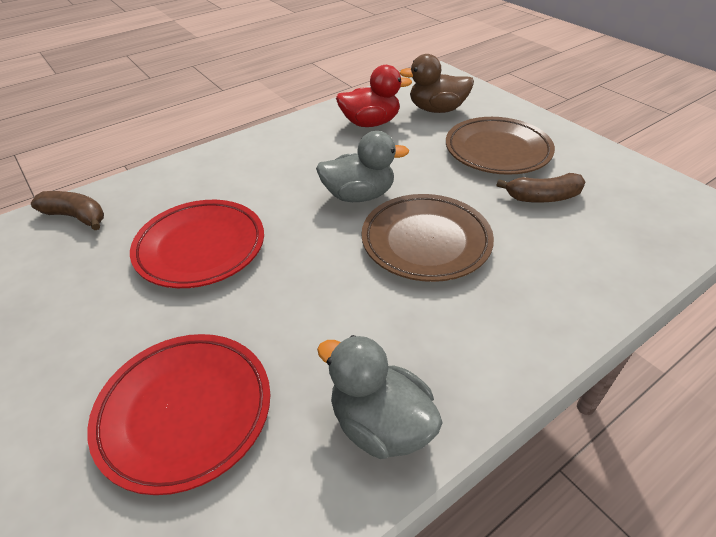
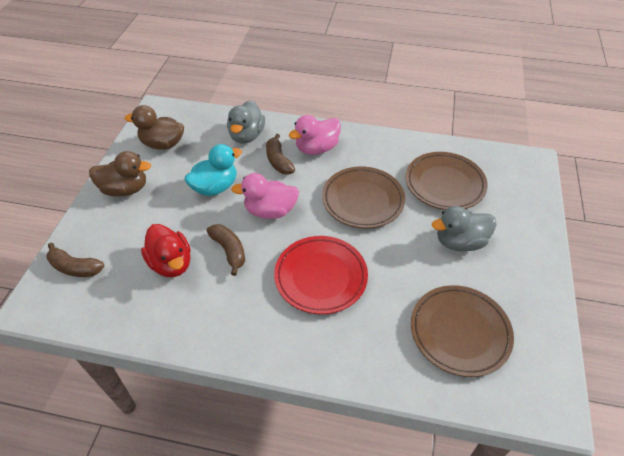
brown banana: 2 -> 3
brown duck: 1 -> 2
brown plate: 2 -> 3
pink duck: 0 -> 2
red plate: 2 -> 1
turquoise duck: 0 -> 1

